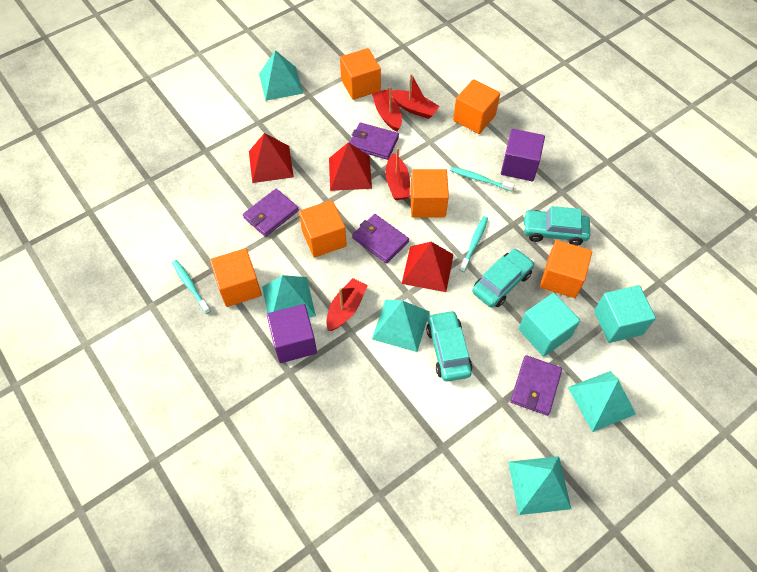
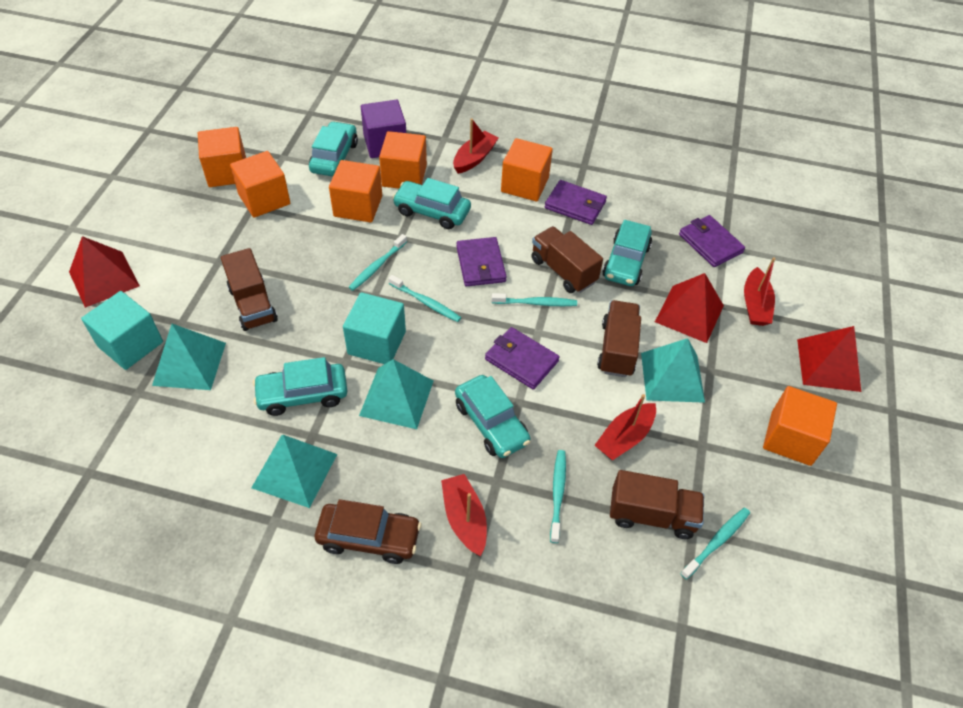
brown car: 0 -> 1
brown truck: 0 -> 4
purple cube: 2 -> 1
turquoise car: 3 -> 5
turquoise pyramid: 5 -> 4
turquoise toothbrush: 3 -> 5

